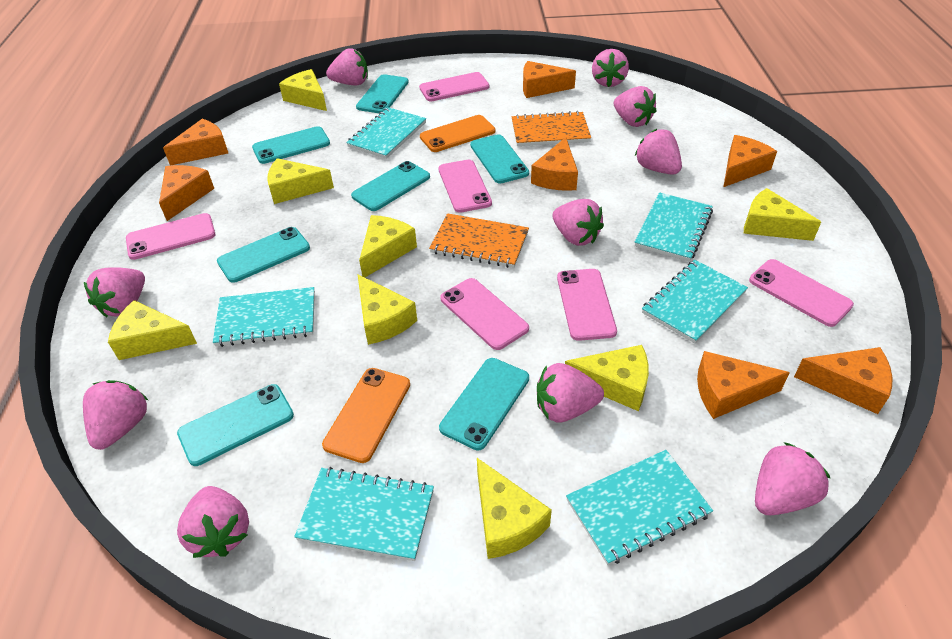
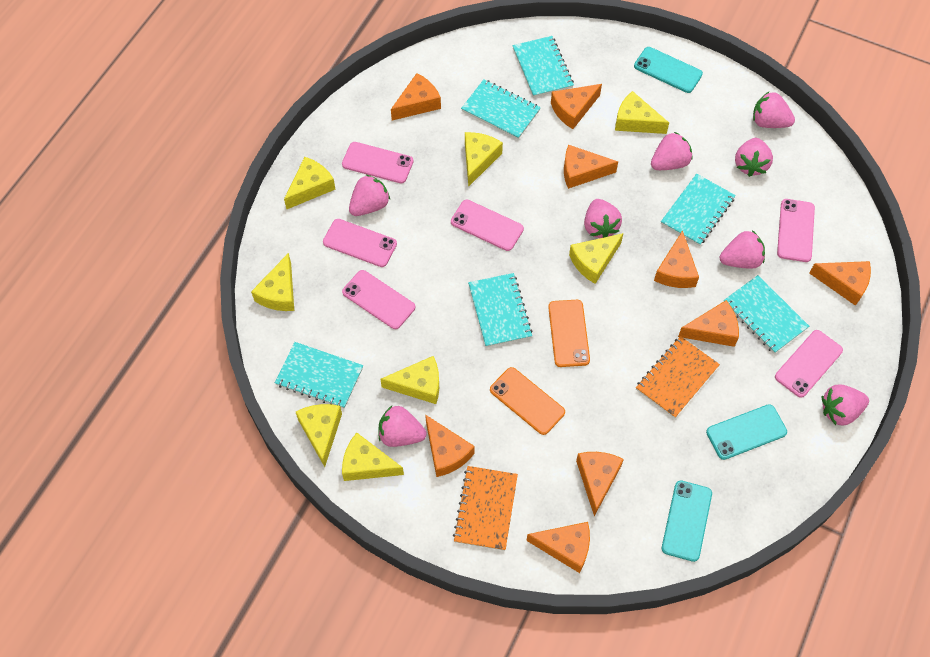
orange cheese: 7 -> 9
pink strawberry: 10 -> 8
turquoise phone: 7 -> 3

